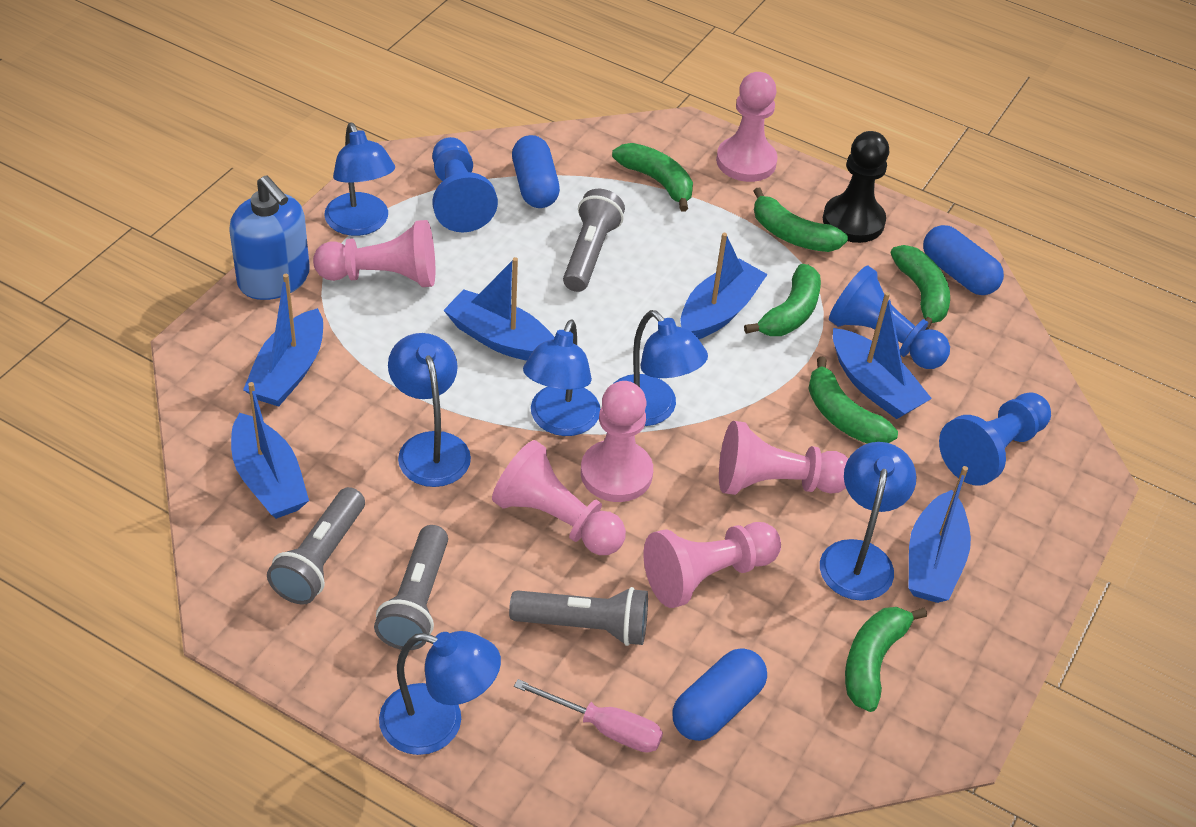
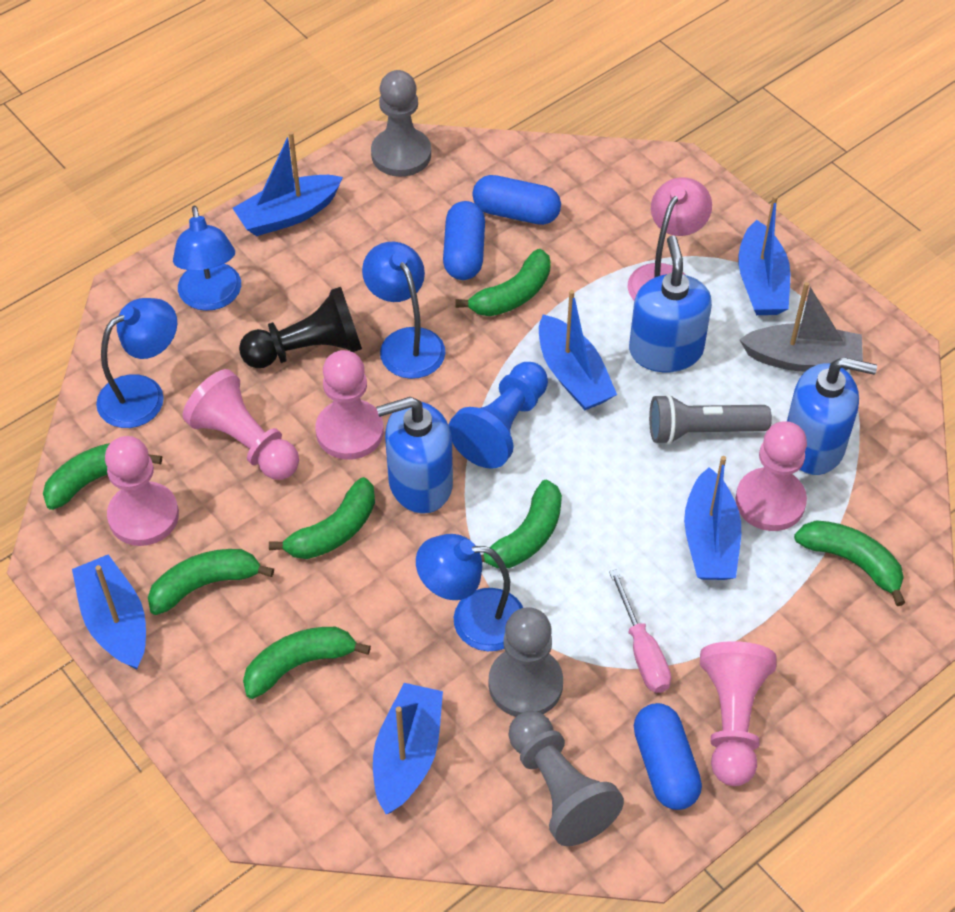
blue lamp: 6 -> 4
blue pawn: 3 -> 1
blue soap dispenser: 1 -> 3
green banana: 6 -> 7
grey boat: 0 -> 1
grey flashlight: 4 -> 1
grey pawn: 0 -> 3
pink lamp: 0 -> 1
pink pawn: 6 -> 5

